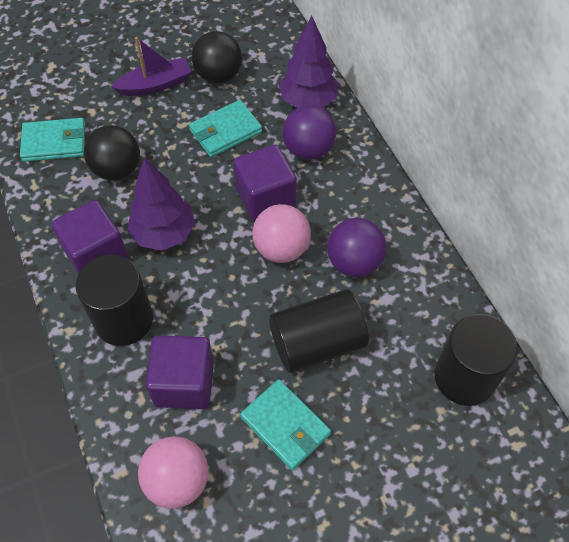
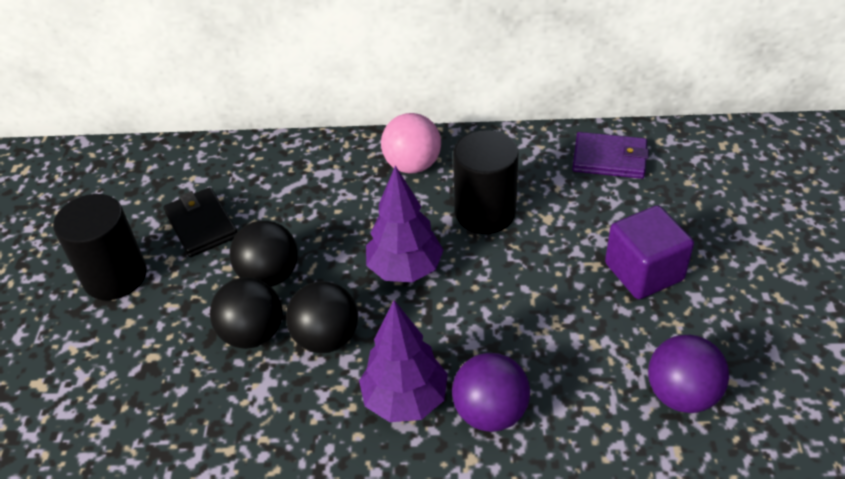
black ball: 2 -> 3
black cylinder: 3 -> 2
black wallet: 0 -> 1
pink ball: 2 -> 1
purple boat: 1 -> 0
purple cube: 3 -> 1
purple wallet: 0 -> 1
turquoise wallet: 3 -> 0

